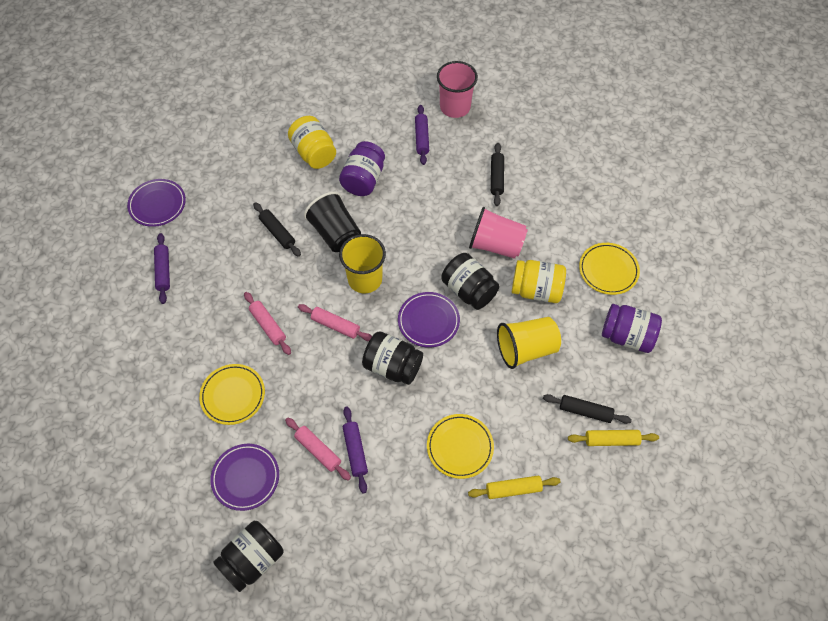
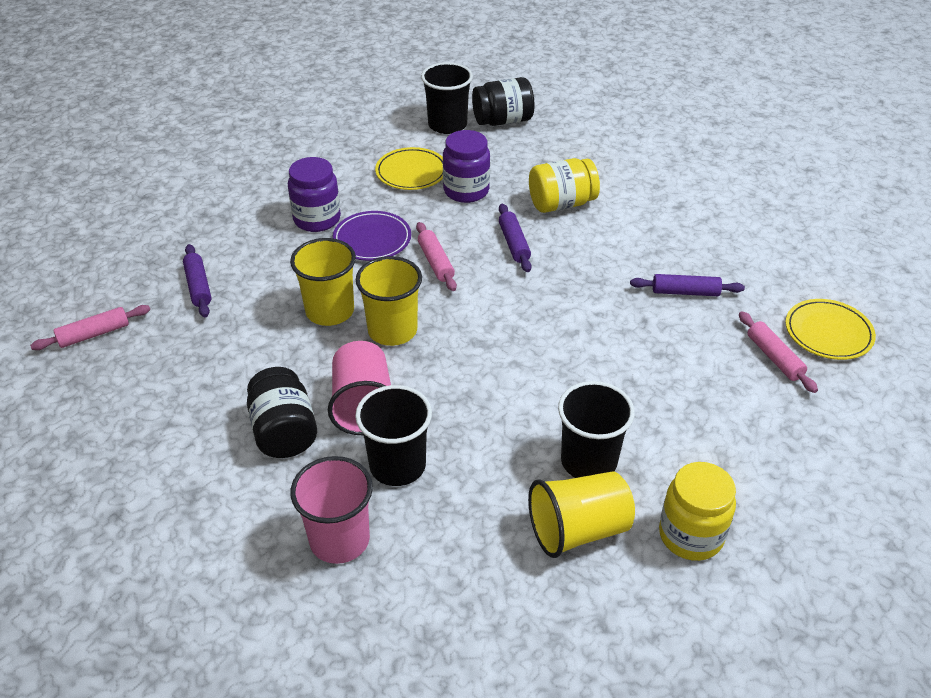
black cup: 1 -> 3
black jar: 3 -> 2
black rolling pin: 3 -> 0
purple plate: 3 -> 1
yellow cup: 2 -> 3
yellow plate: 3 -> 2
yellow rolling pin: 2 -> 0

